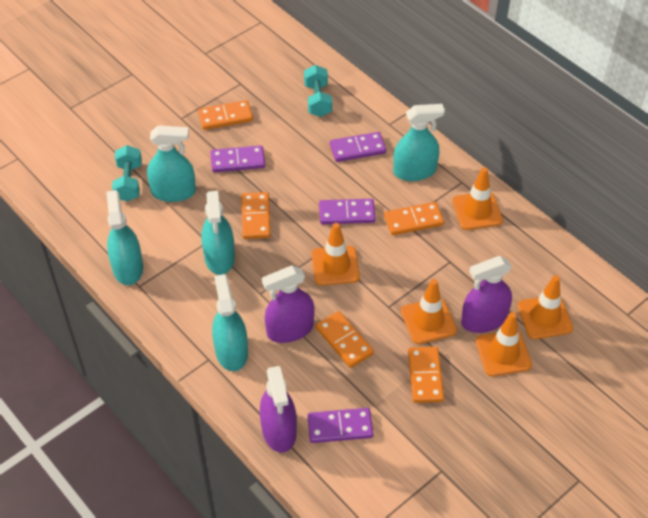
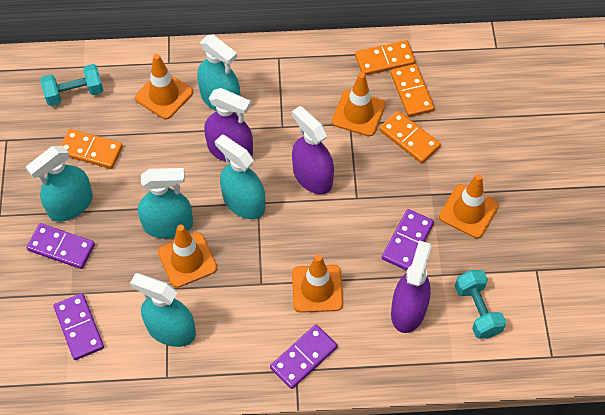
orange domino: 5 -> 4

